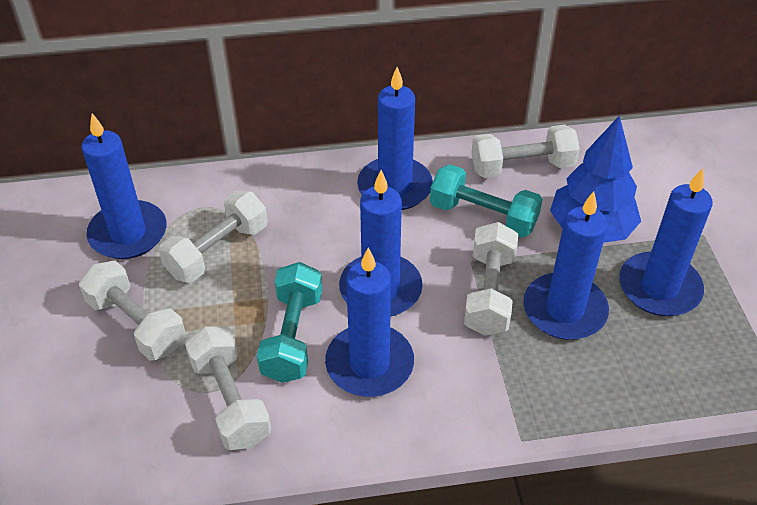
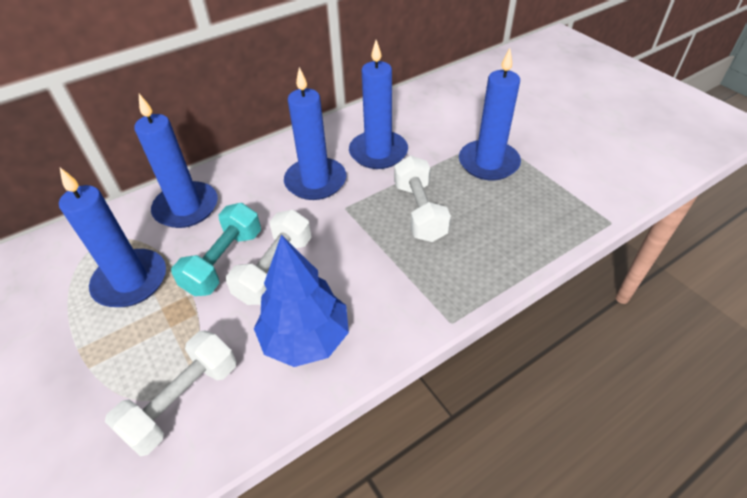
blue candle: 6 -> 5
turquoise dumbbell: 2 -> 1
white dumbbell: 5 -> 3

